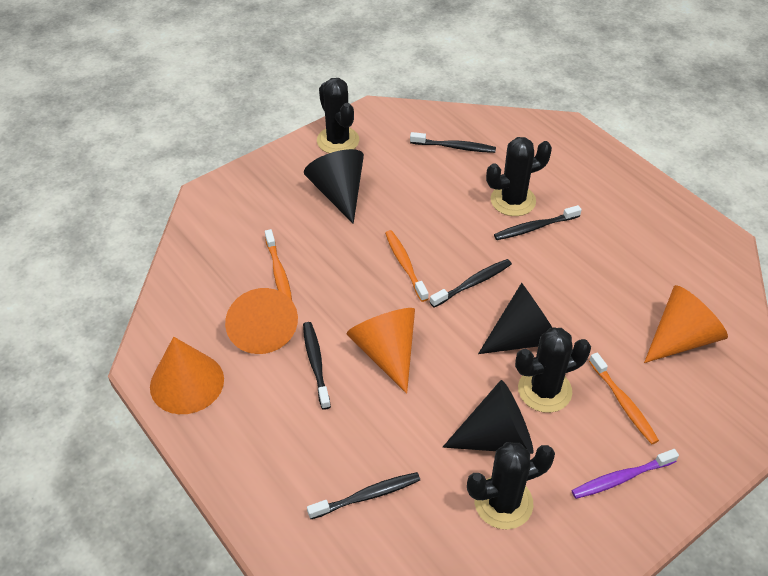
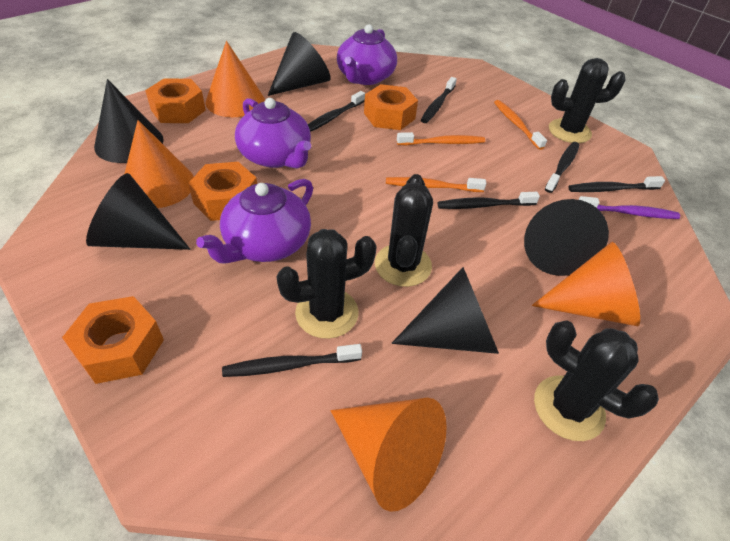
black cone: 3 -> 5
black toothbrush: 5 -> 6
orange nut: 0 -> 4
purple teapot: 0 -> 3

